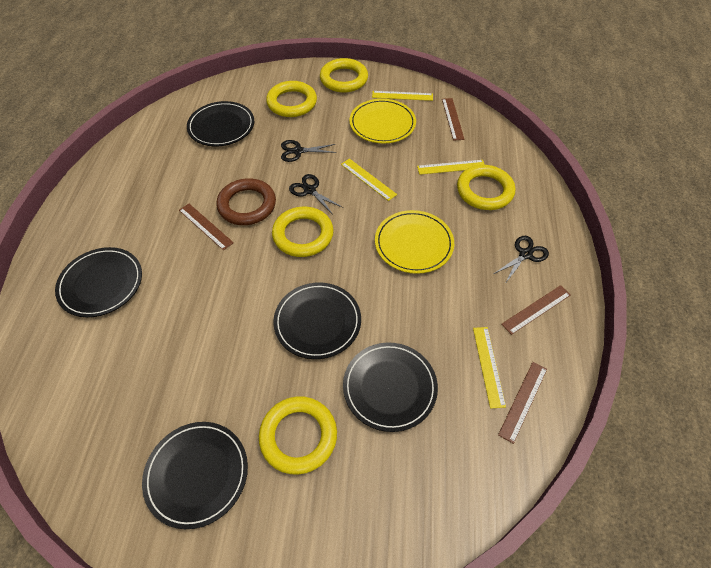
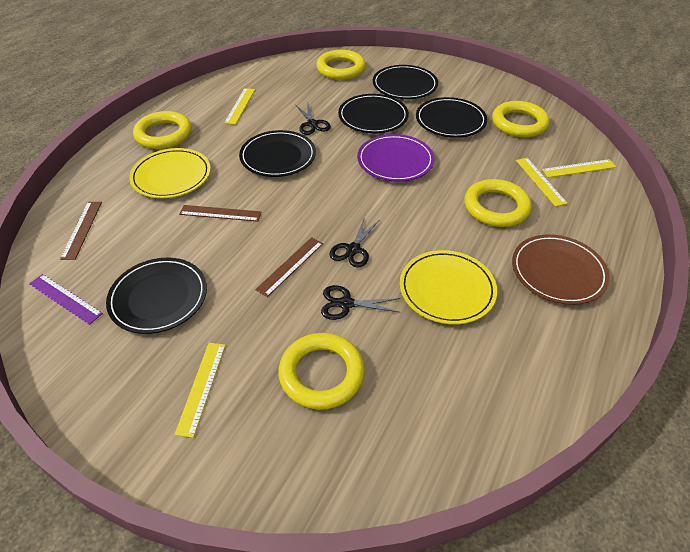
brown plate: 0 -> 1
brown ring: 1 -> 0
brown ruler: 4 -> 3
purple plate: 0 -> 1
purple ruler: 0 -> 1

